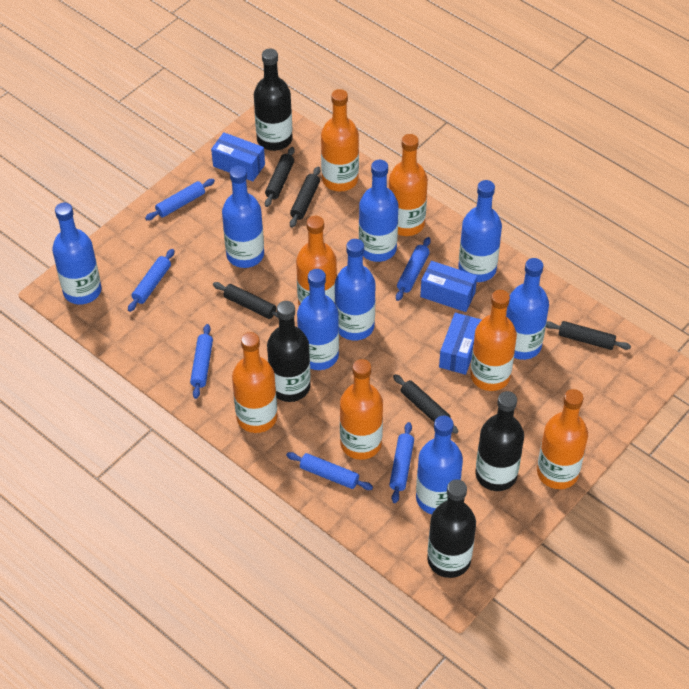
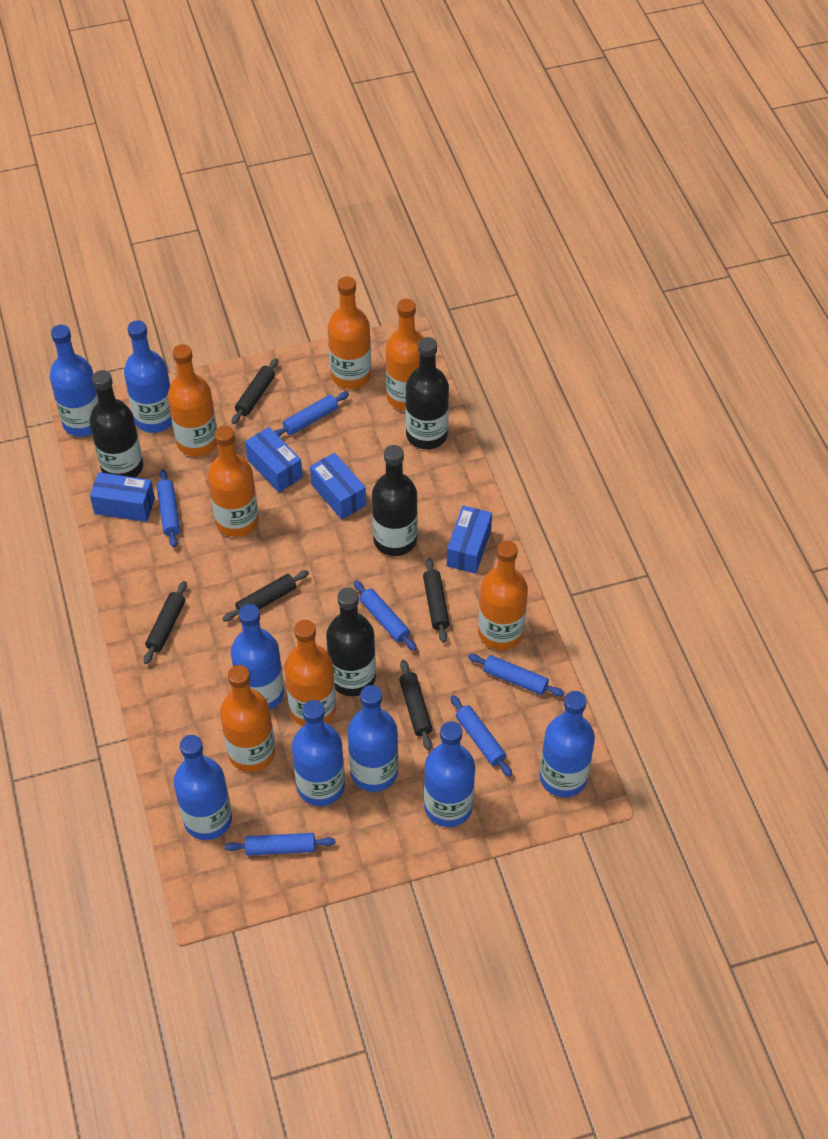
blue box: 3 -> 4

